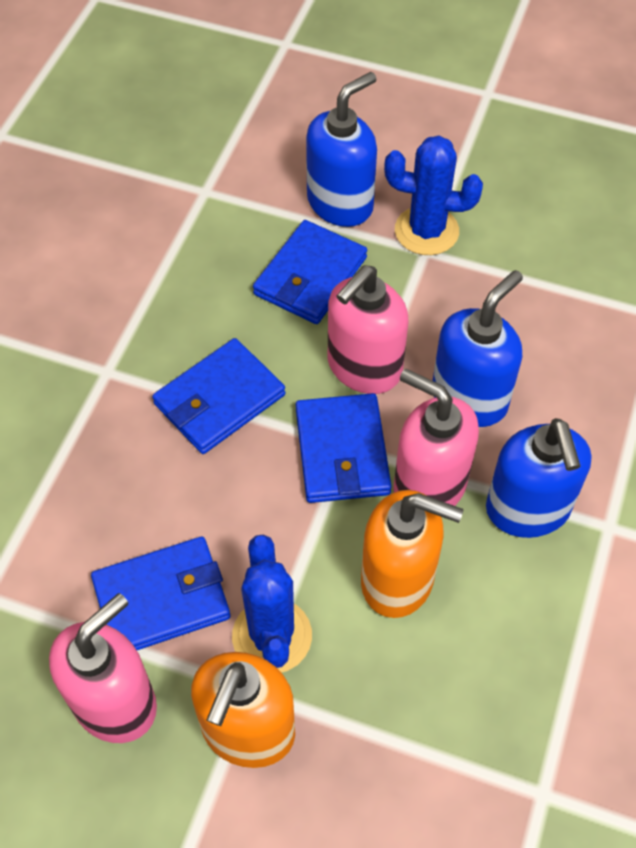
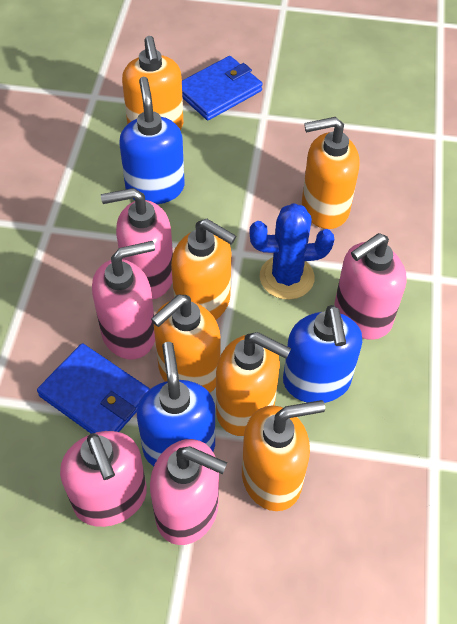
blue cactus: 2 -> 1
blue wallet: 4 -> 2
orange soap dispenser: 2 -> 6
pink soap dispenser: 3 -> 5

